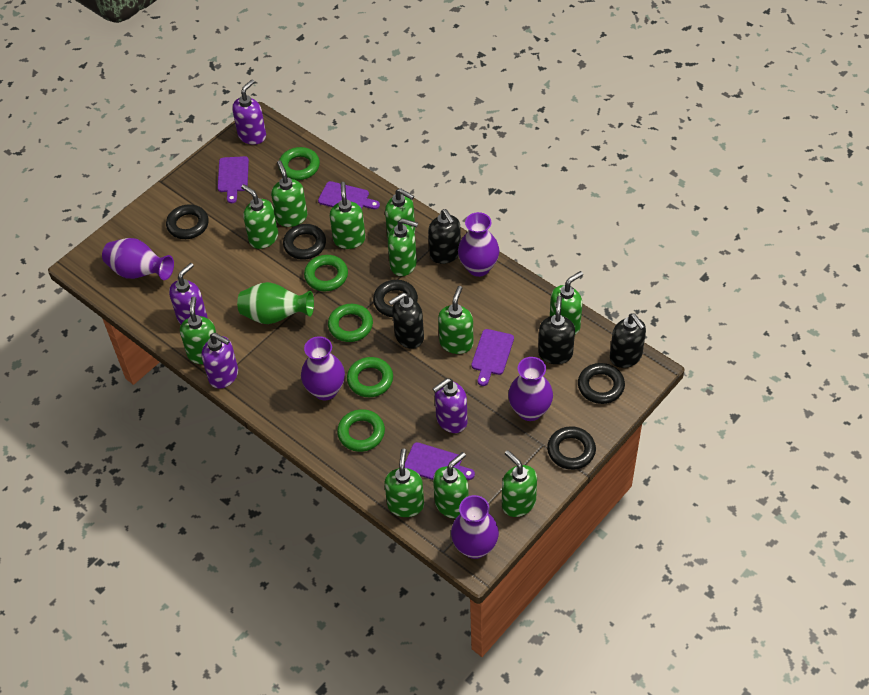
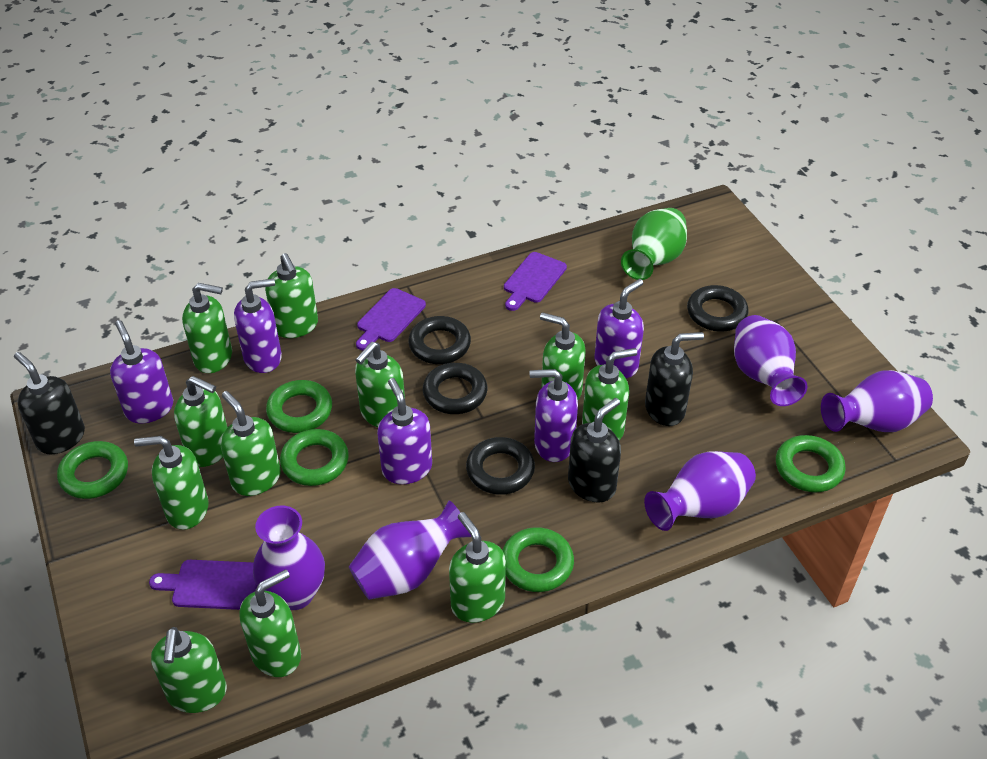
black ring: 5 -> 4
black soap dispenser: 4 -> 3
purple cutting board: 4 -> 3
purple soap dispenser: 4 -> 5

